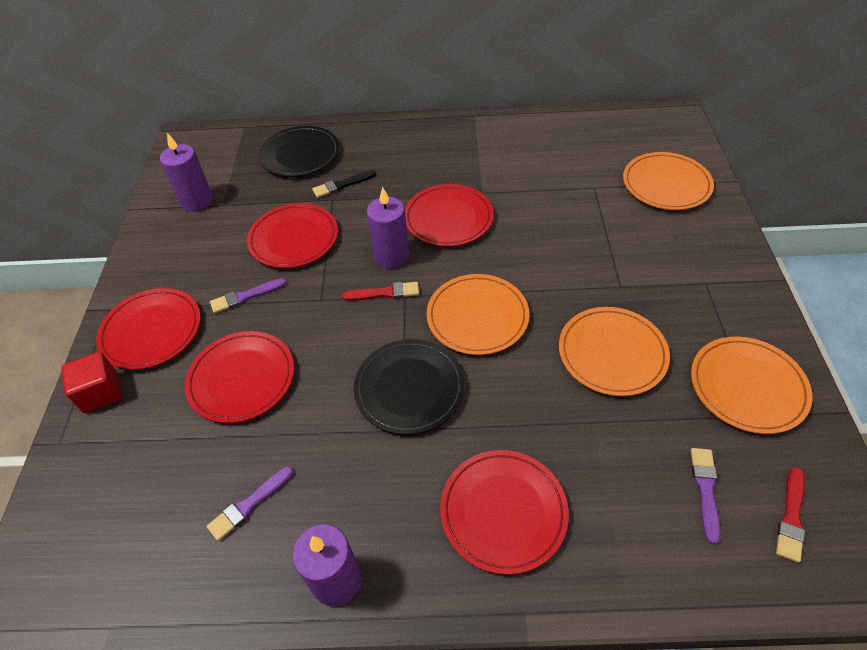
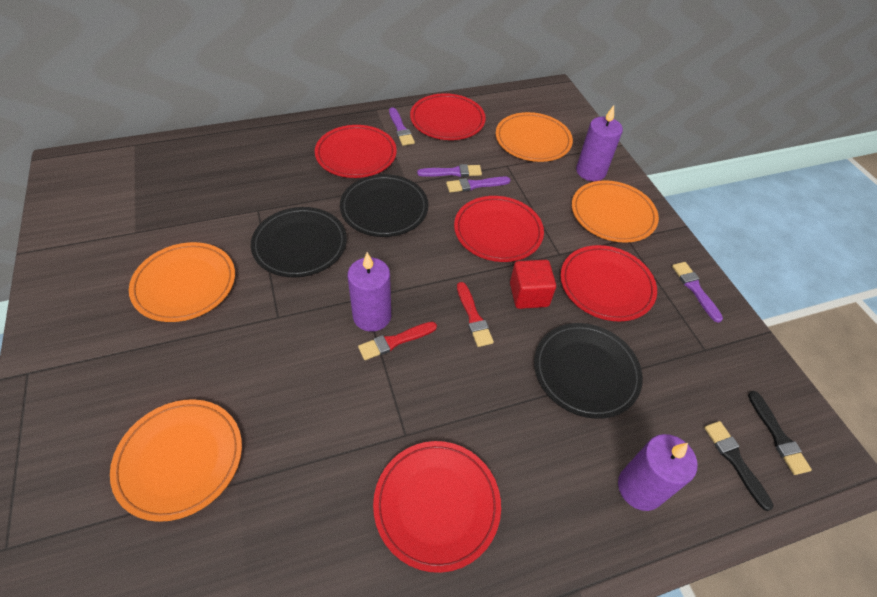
black brush: 1 -> 2
black plate: 2 -> 3
purple brush: 3 -> 4

